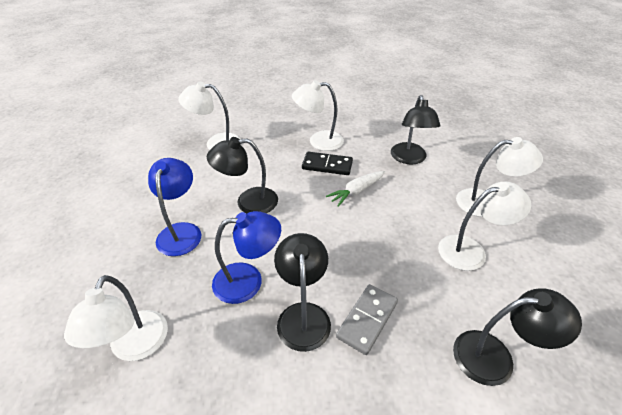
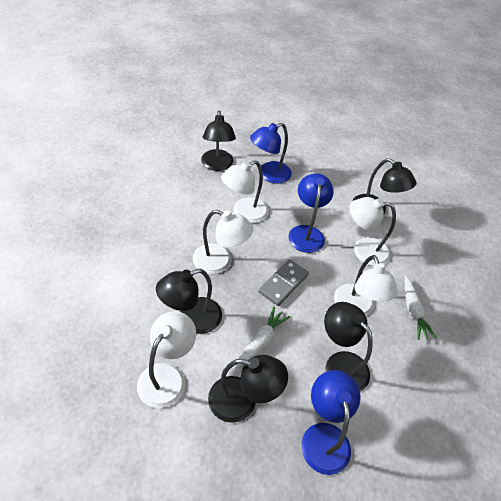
black domino: 1 -> 0
black lamp: 4 -> 5
blue lamp: 2 -> 3
white carrot: 1 -> 2

